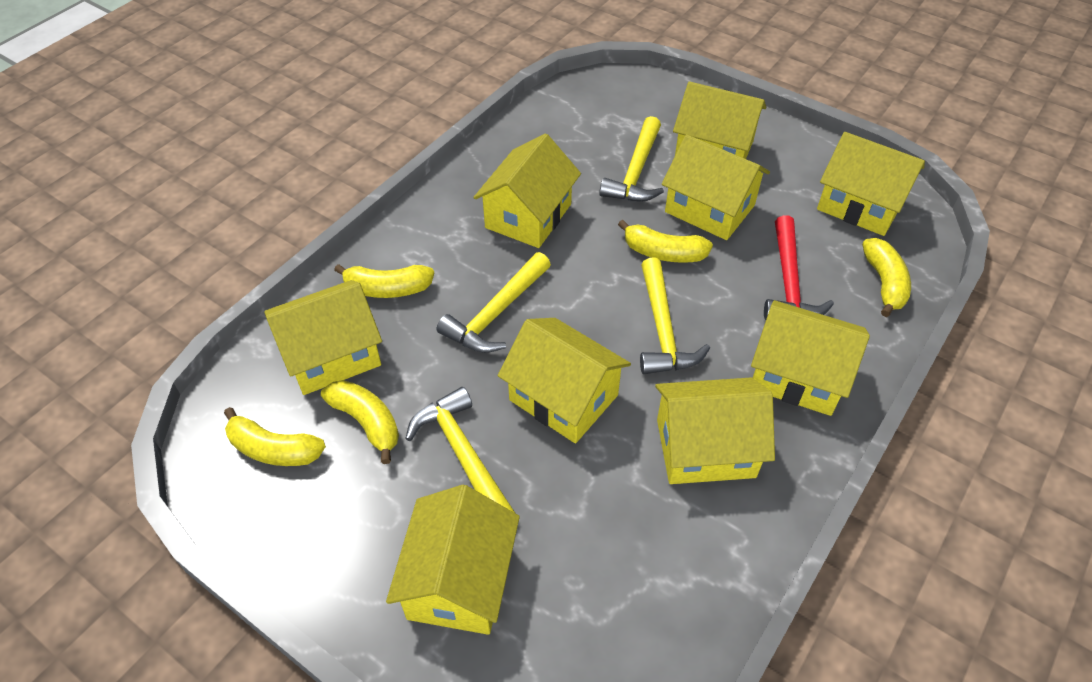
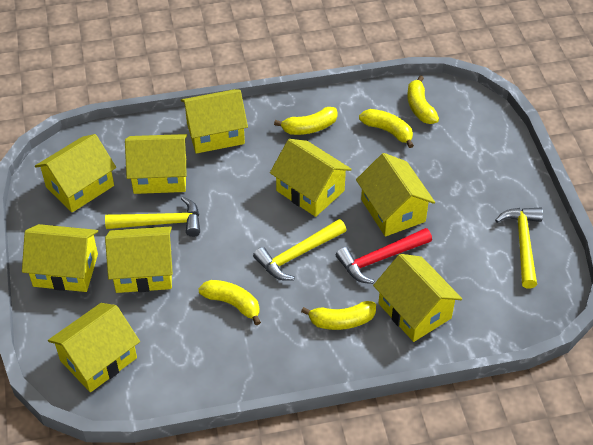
yellow hammer: 4 -> 3

